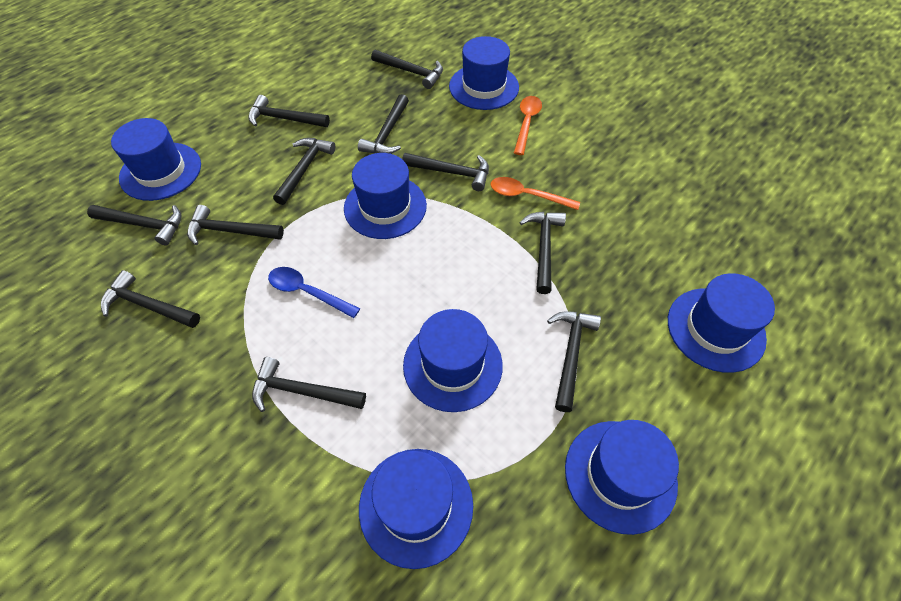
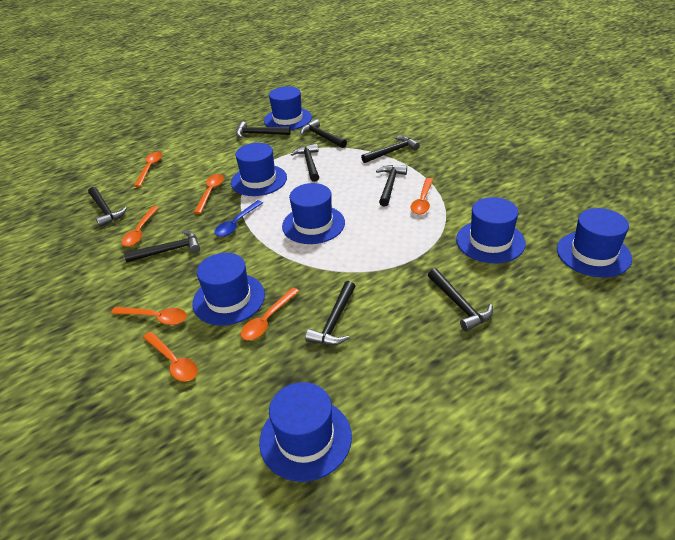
black hammer: 11 -> 9
orange spoon: 2 -> 7

